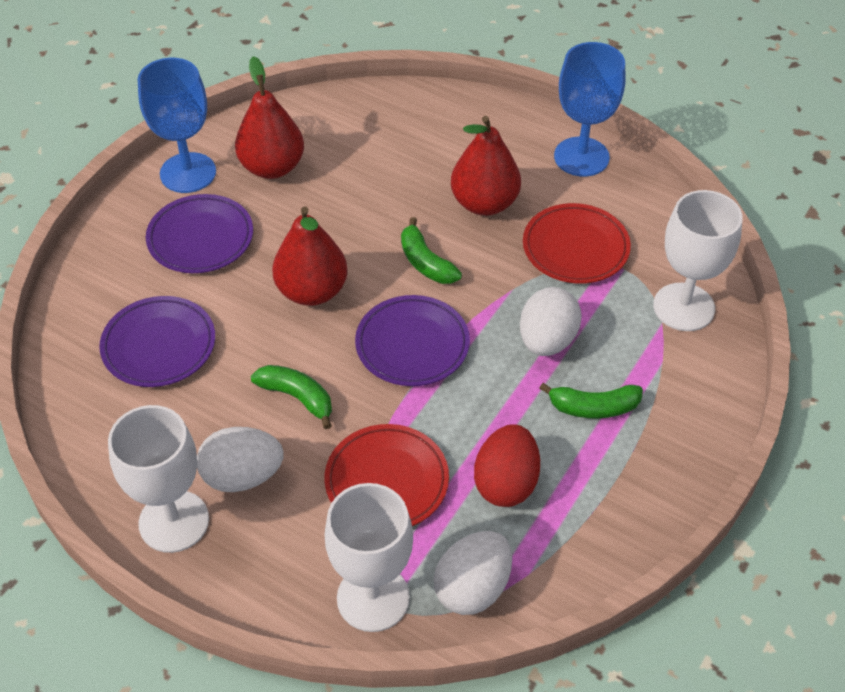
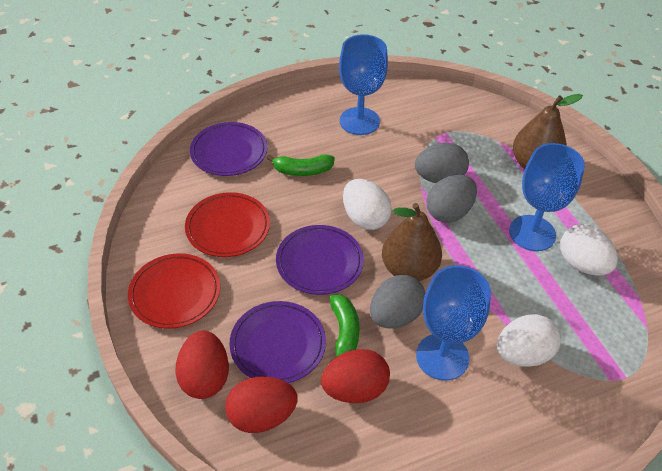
blue goblet: 2 -> 3
brown pear: 0 -> 2
green banana: 3 -> 2
grey egg: 0 -> 3
red egg: 1 -> 3
red pear: 3 -> 0
white goblet: 3 -> 0

